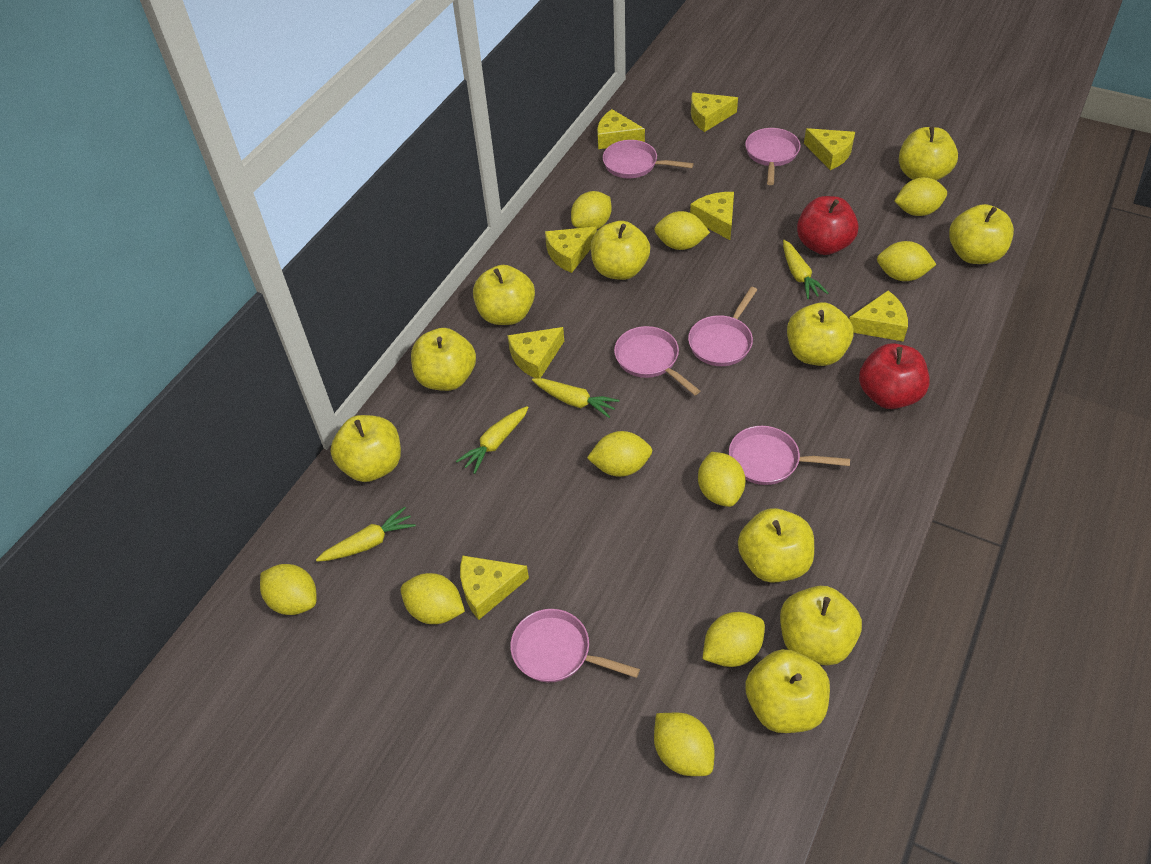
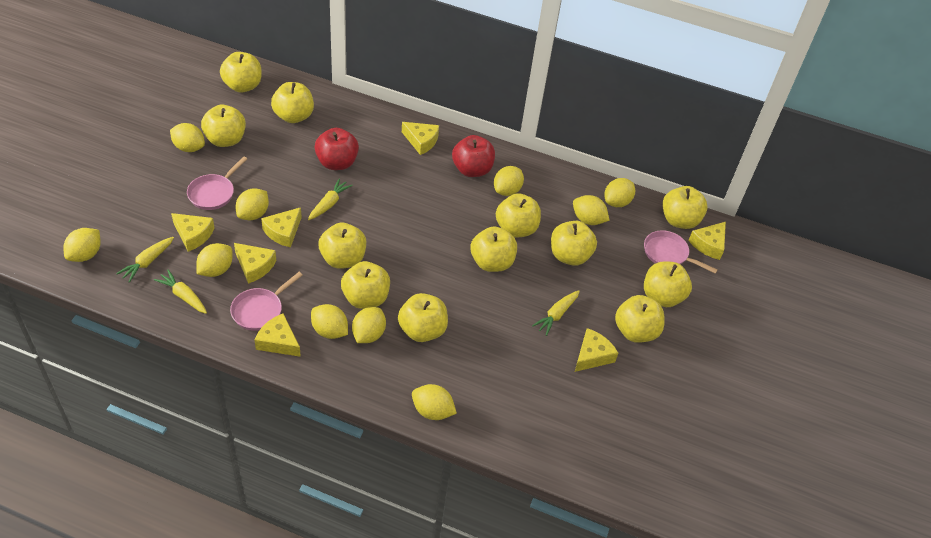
pink pan: 6 -> 3
yellow apple: 10 -> 12
yellow cheese: 8 -> 7

